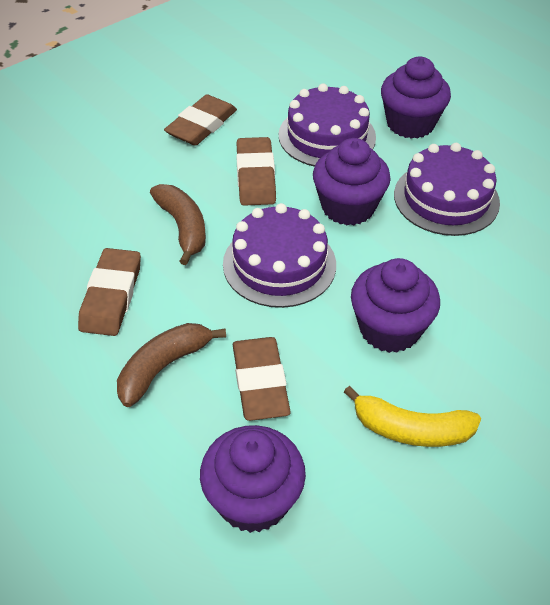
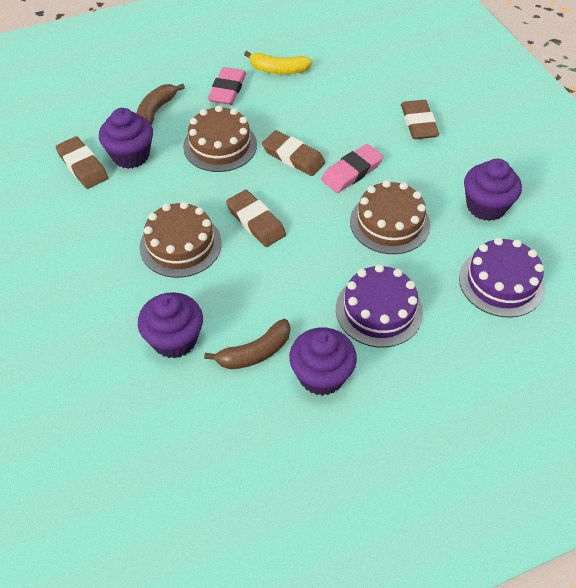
brown cake: 0 -> 3
pink eraser: 0 -> 2
purple cake: 3 -> 2

